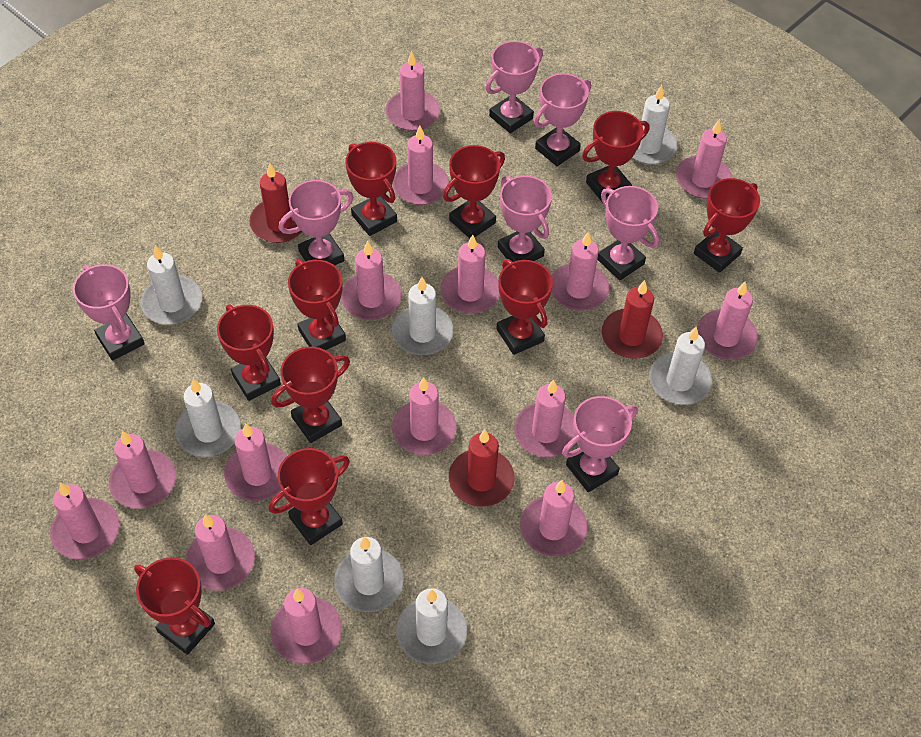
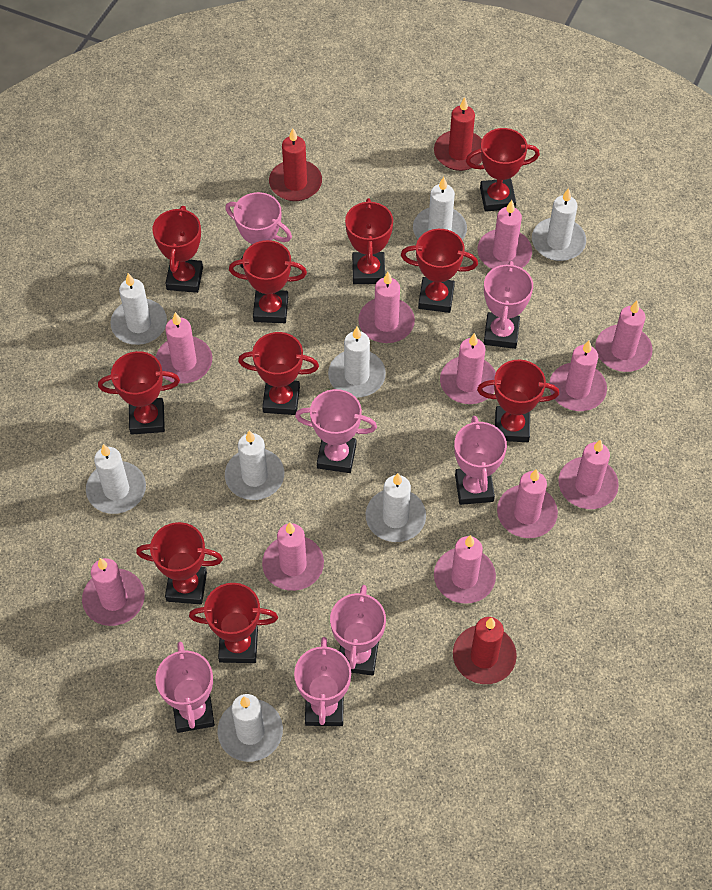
pink candle: 15 -> 11
white candle: 7 -> 8

